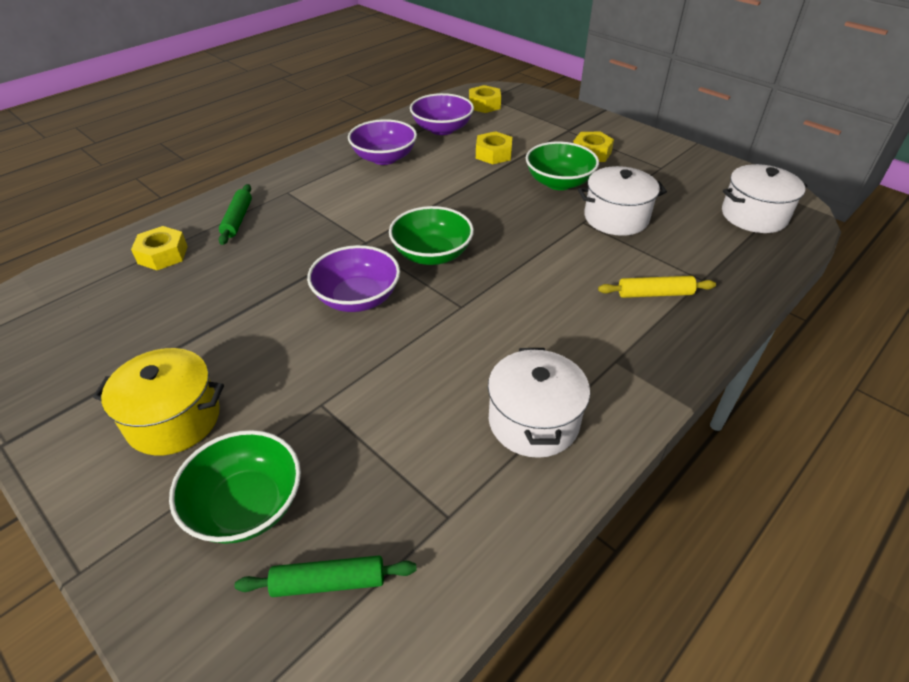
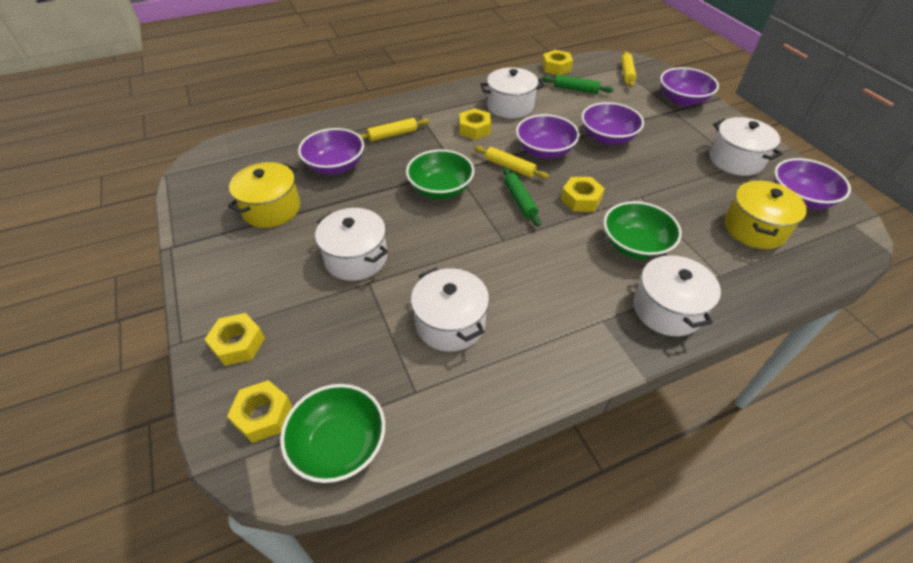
purple bowl: 3 -> 5
white pot: 3 -> 5
yellow nut: 4 -> 5
yellow pot: 1 -> 2
yellow rolling pin: 1 -> 3

